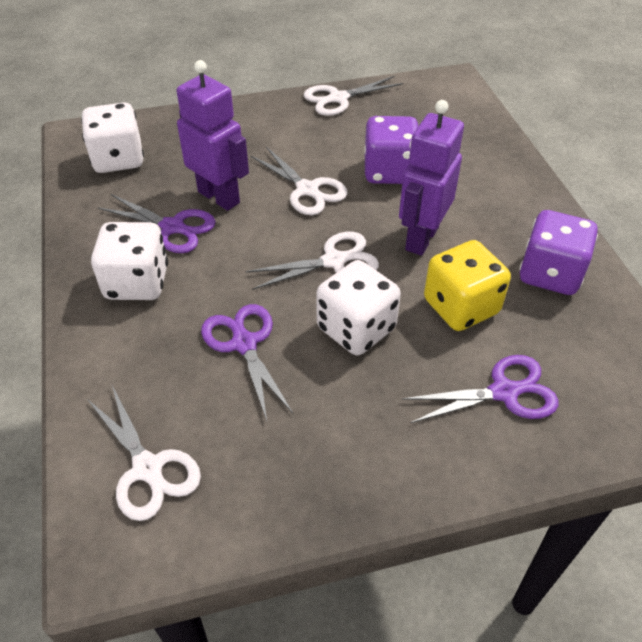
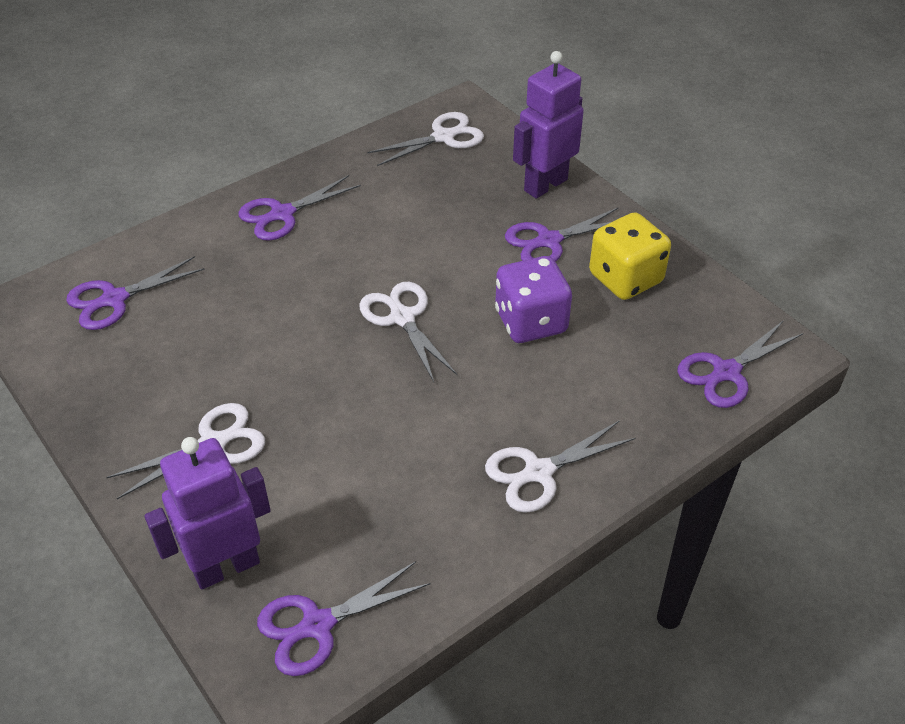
purple dice: 2 -> 1
purple scissors: 3 -> 5
white dice: 3 -> 0

